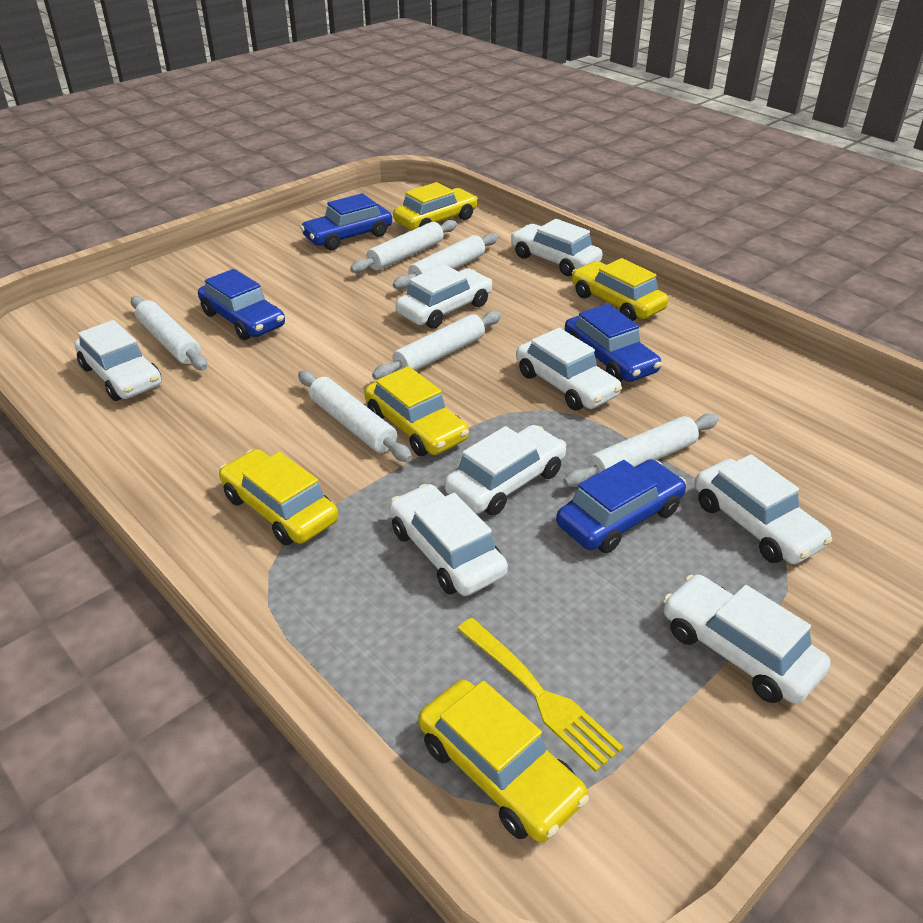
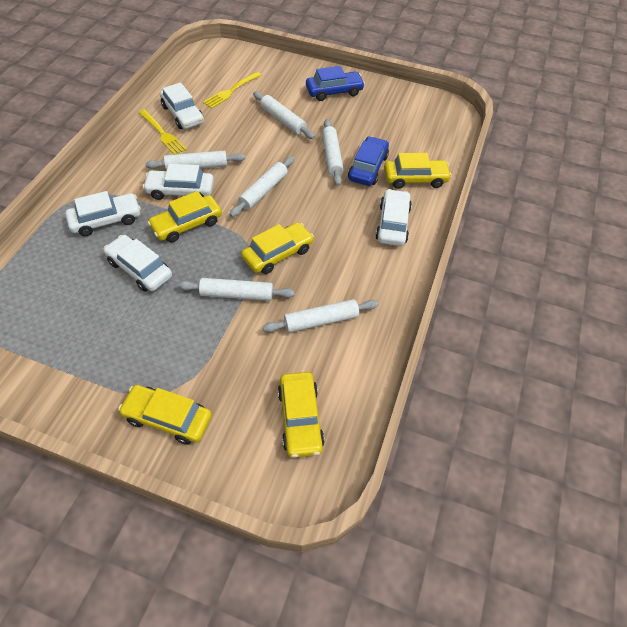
blue car: 4 -> 2
white car: 8 -> 5
yellow fork: 1 -> 2

